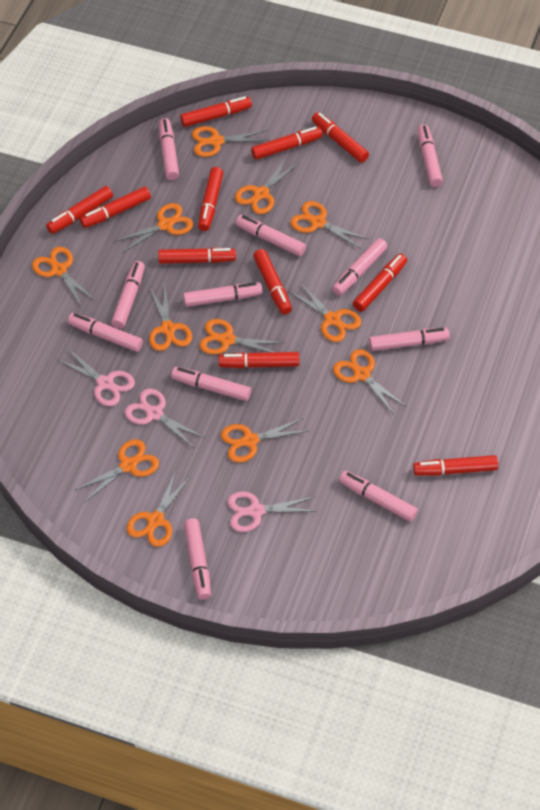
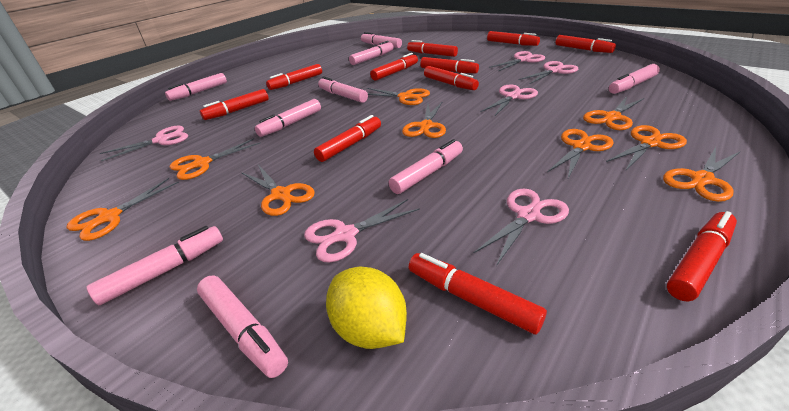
orange scissors: 12 -> 9
pink marker: 11 -> 9
pink scissors: 3 -> 6
yellow lemon: 0 -> 1

